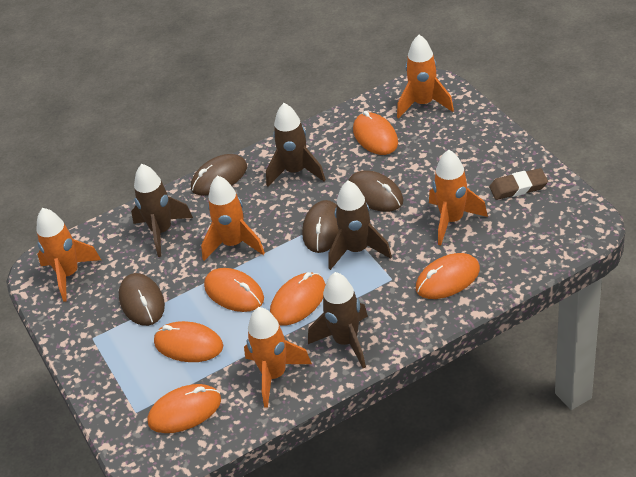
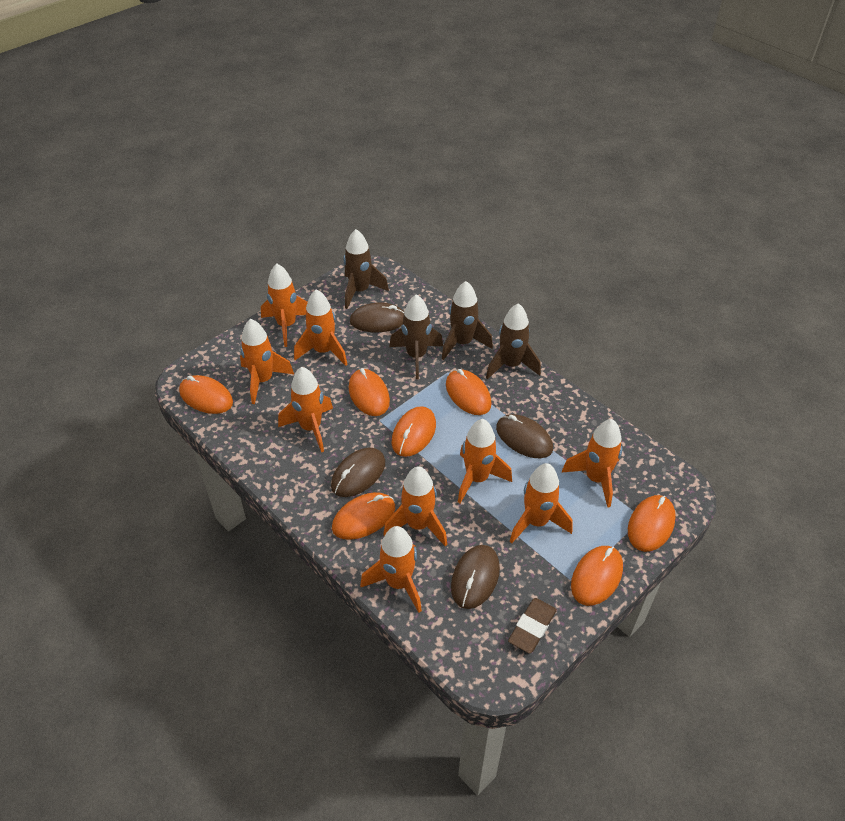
orange mouse: 6 -> 7
orange rocket: 5 -> 9

